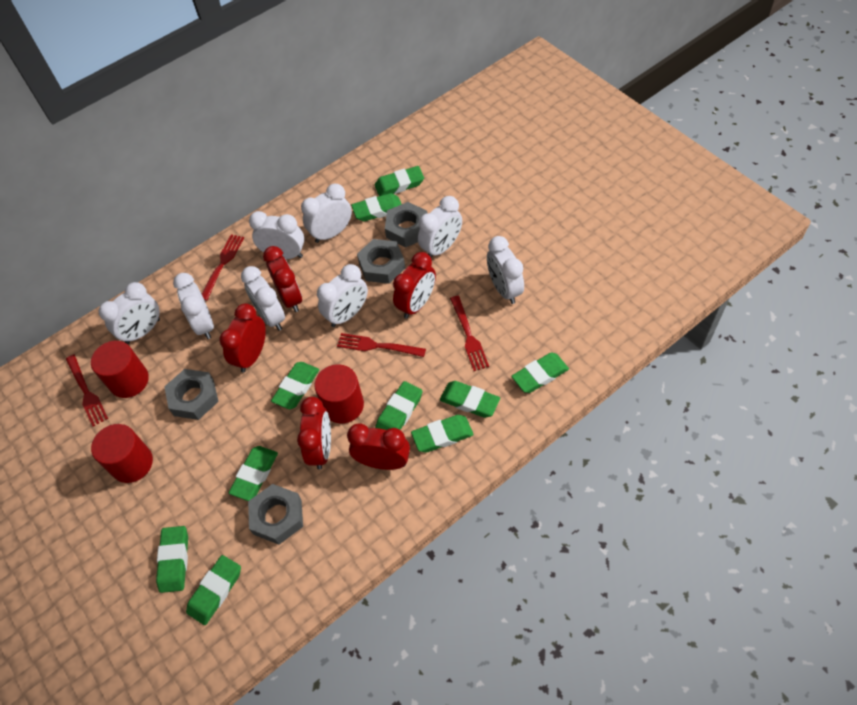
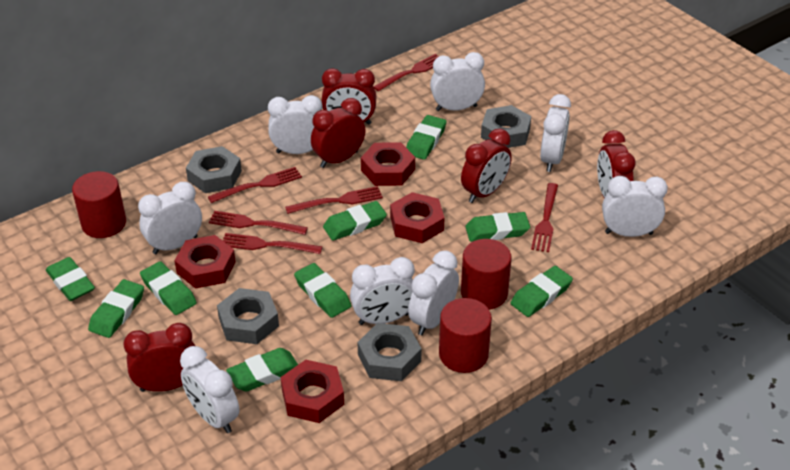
green eraser: 10 -> 9
red fork: 4 -> 6
red nut: 0 -> 4

